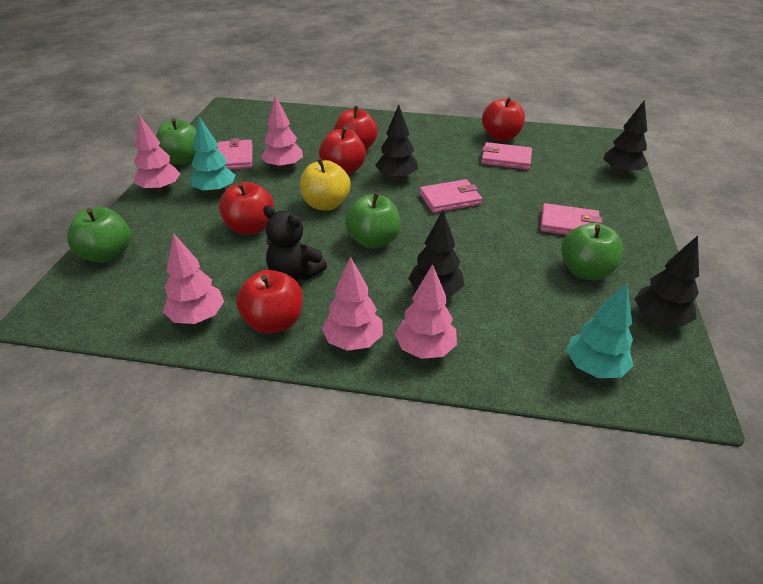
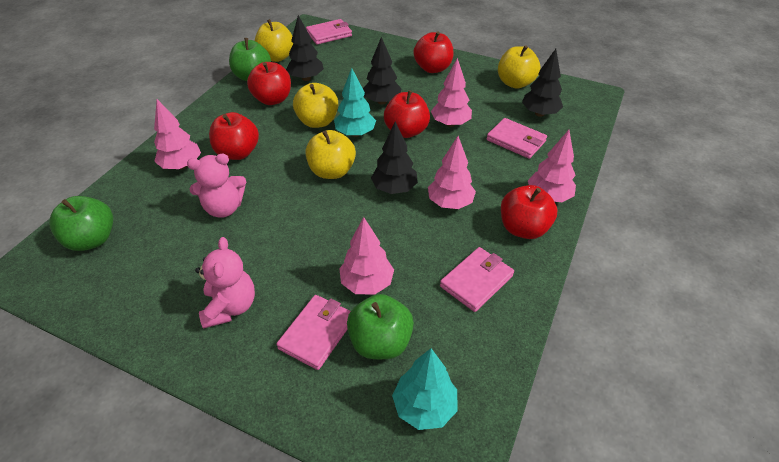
black teddy bear: 1 -> 0
green apple: 4 -> 3
pink teddy bear: 0 -> 2
yellow apple: 1 -> 4

